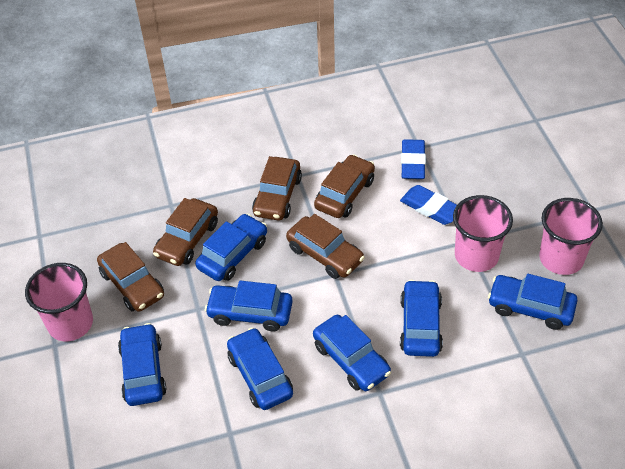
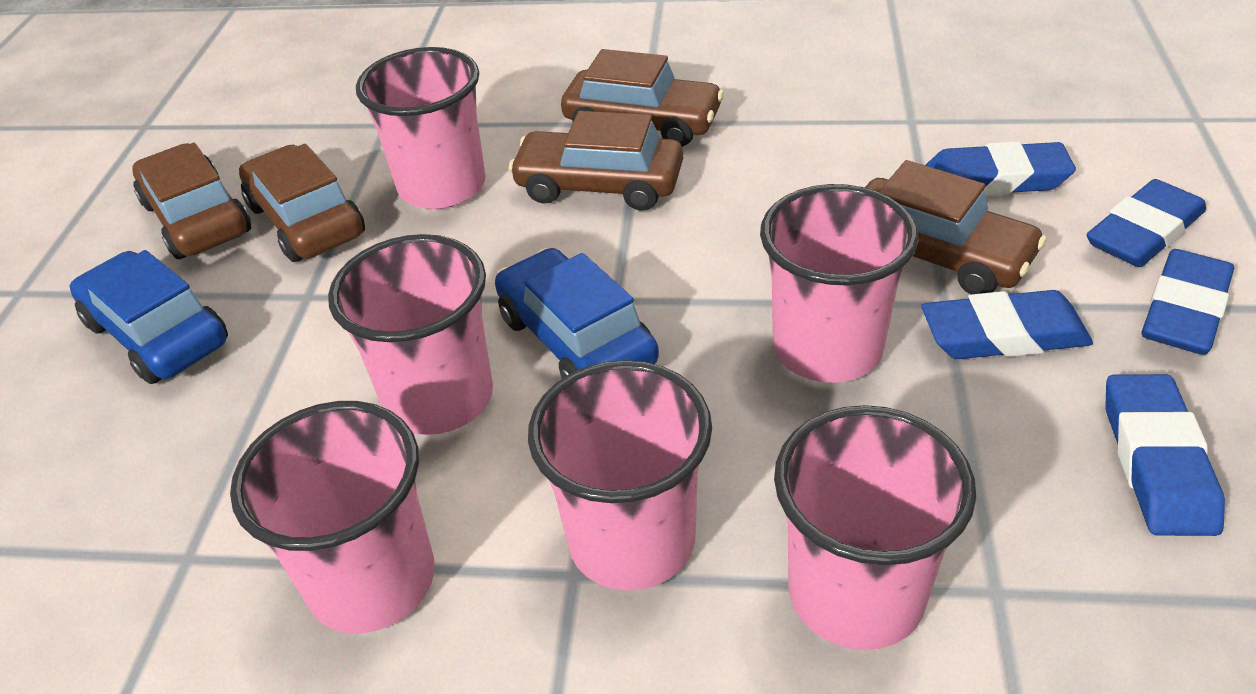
blue car: 7 -> 2
blue eraser: 2 -> 5
pink cup: 3 -> 6

